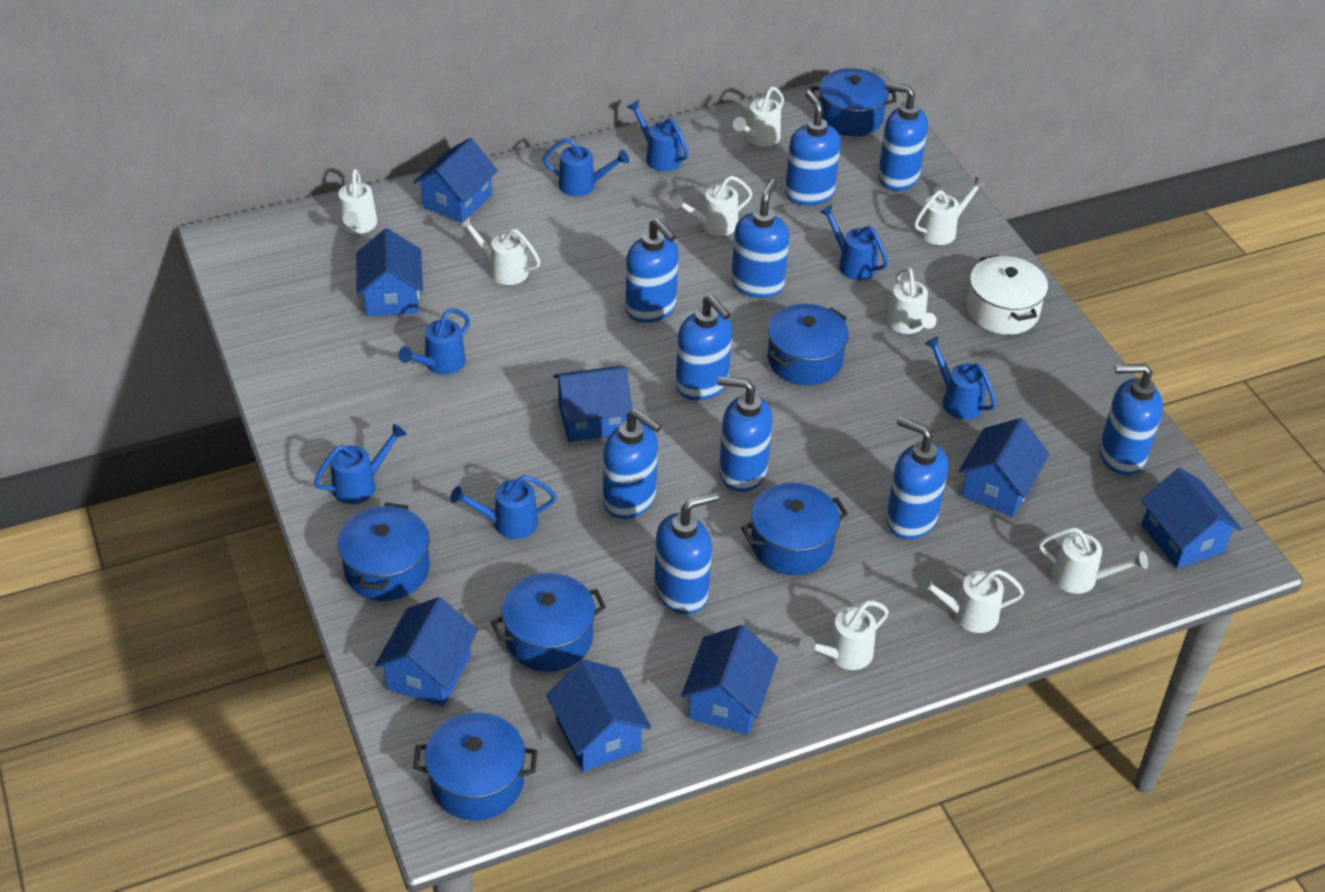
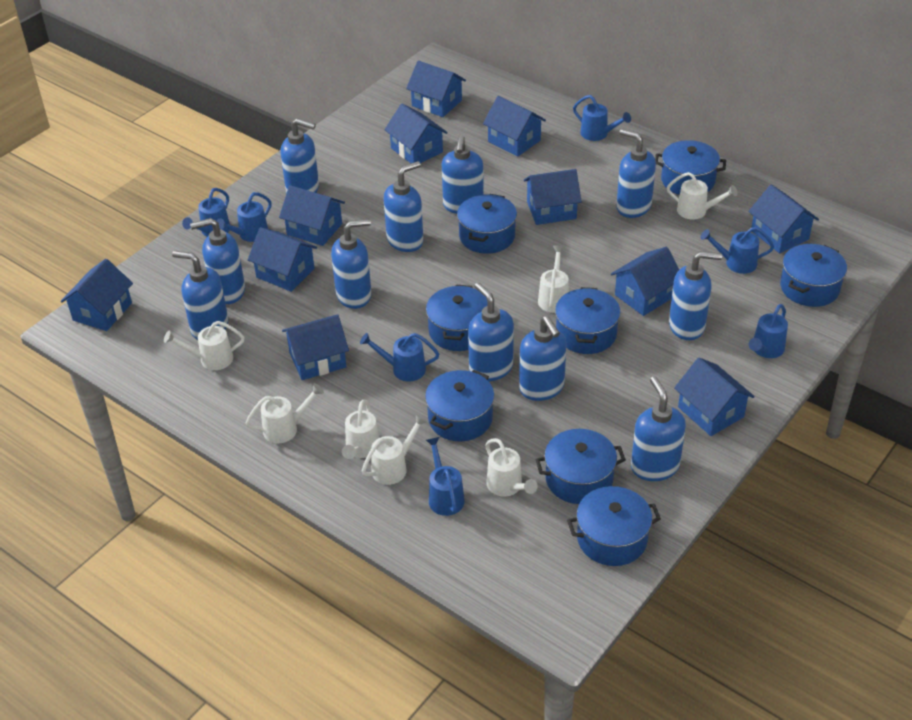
blue house: 8 -> 11
blue pot: 6 -> 8
blue soap dispenser: 10 -> 11
white pot: 1 -> 0
white watering can: 9 -> 7

